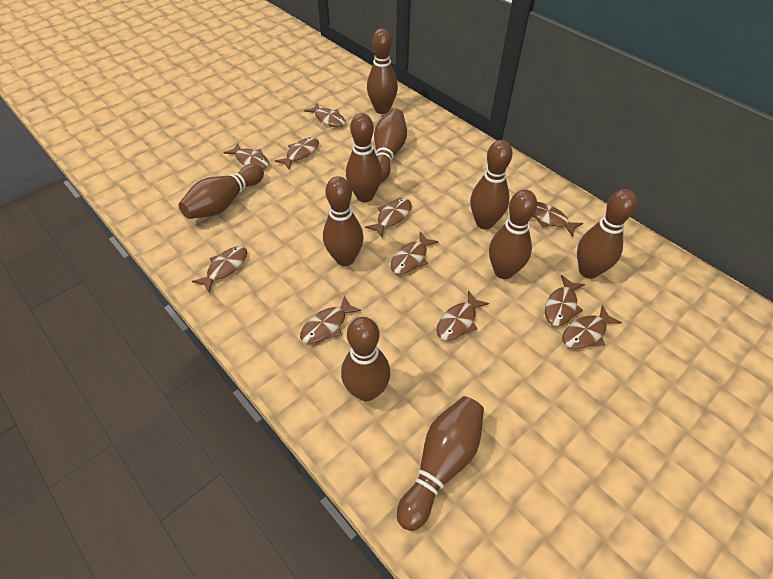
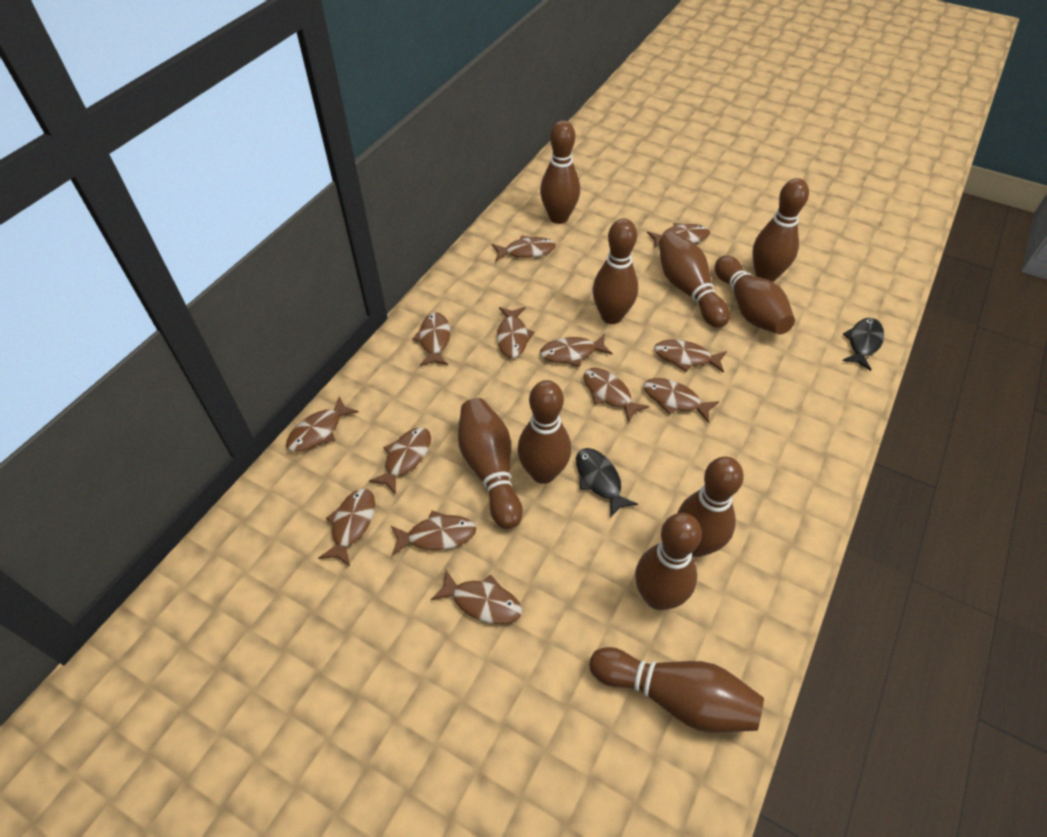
black fish: 0 -> 2
brown fish: 11 -> 13

